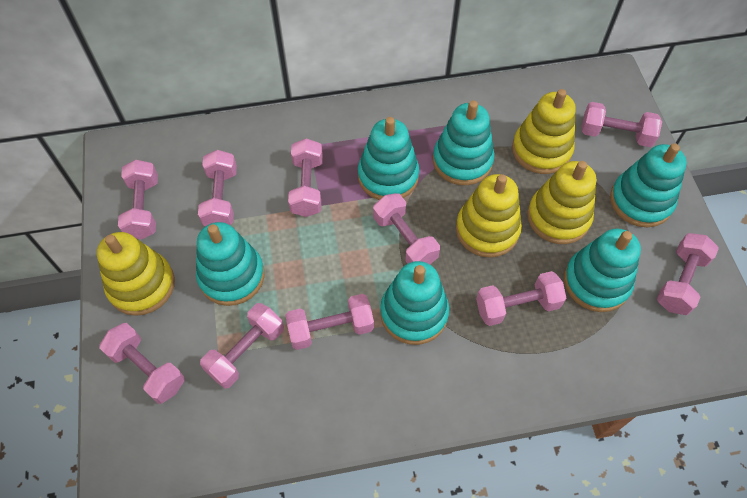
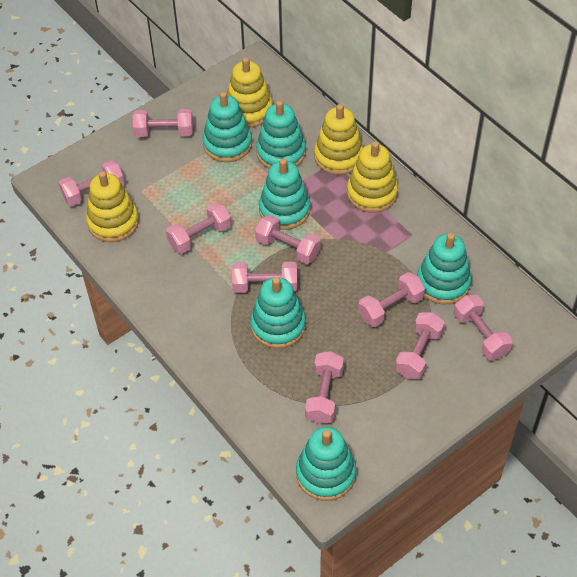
pink dumbbell: 10 -> 9

